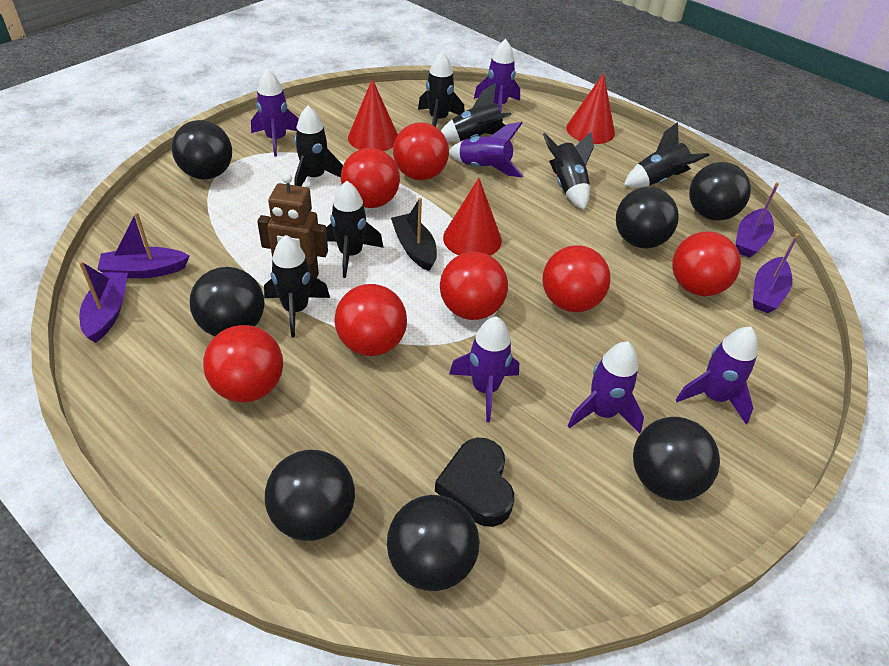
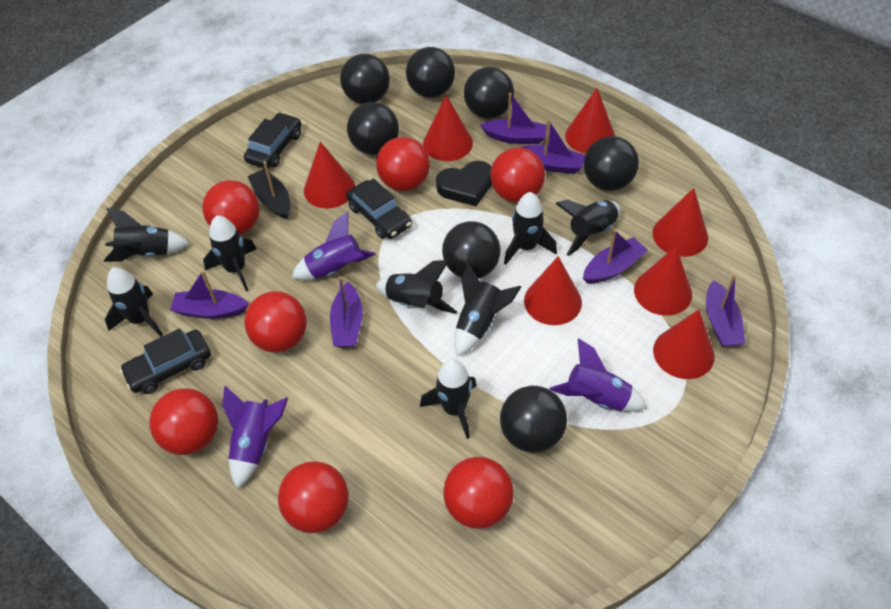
black car: 0 -> 3
black rocket: 7 -> 8
brown robot: 1 -> 0
purple boat: 4 -> 6
purple rocket: 6 -> 3
red cone: 3 -> 7

